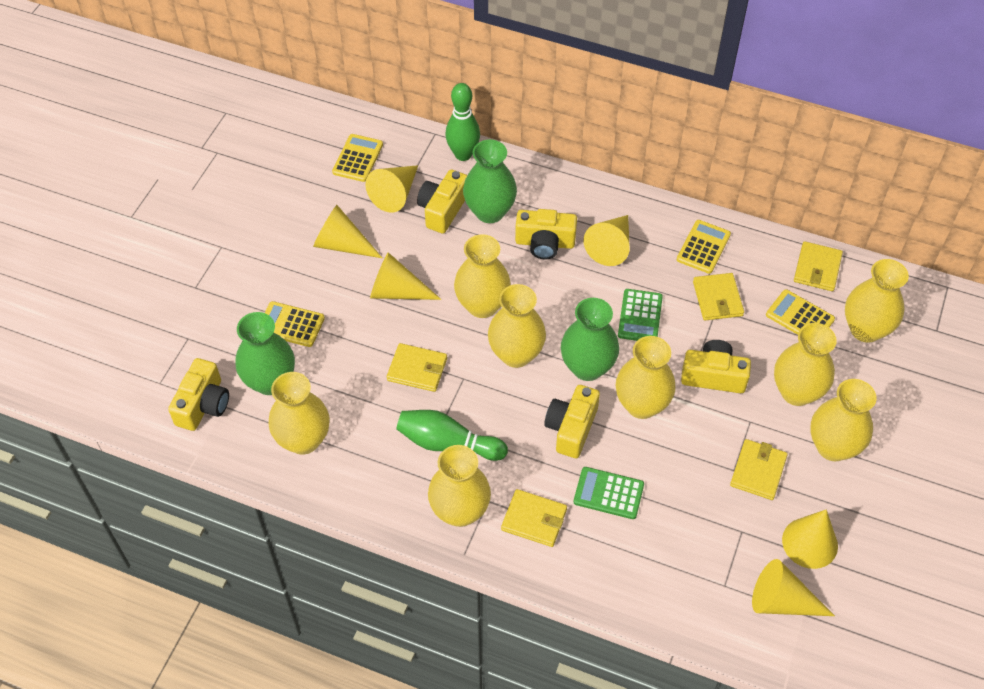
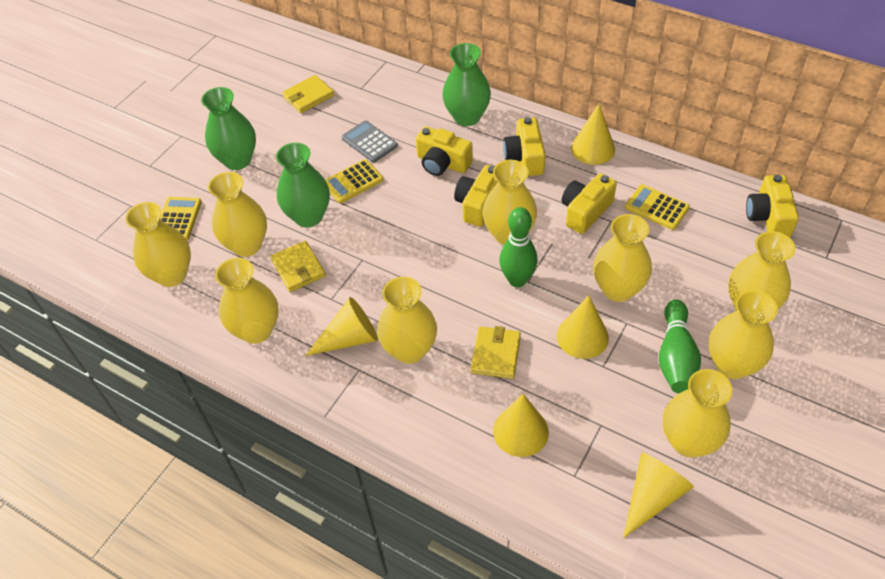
green calculator: 2 -> 0
grey calculator: 0 -> 1
yellow calculator: 4 -> 3
yellow cone: 6 -> 5
yellow vase: 8 -> 9
yellow wallet: 5 -> 3

